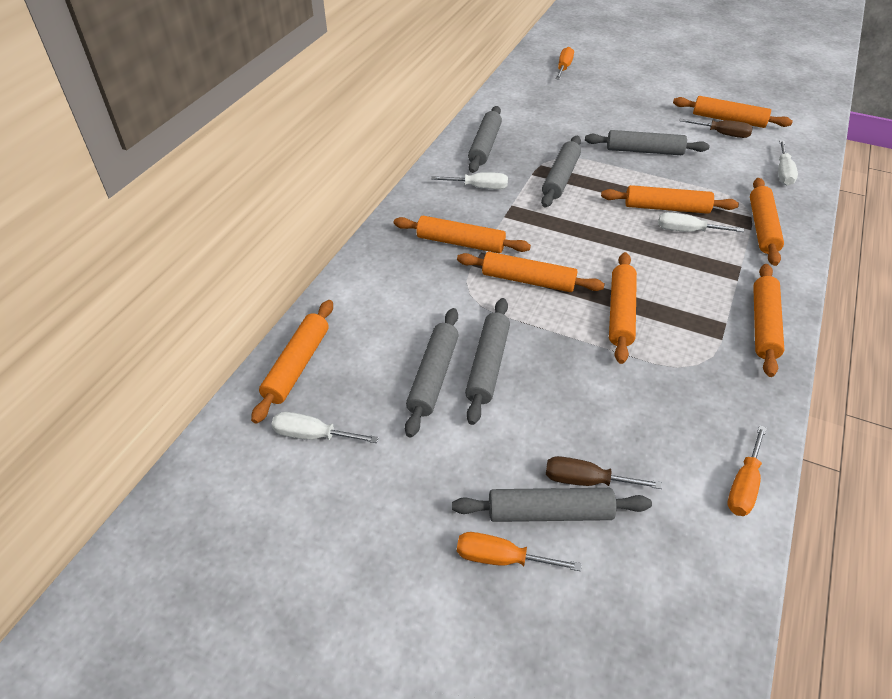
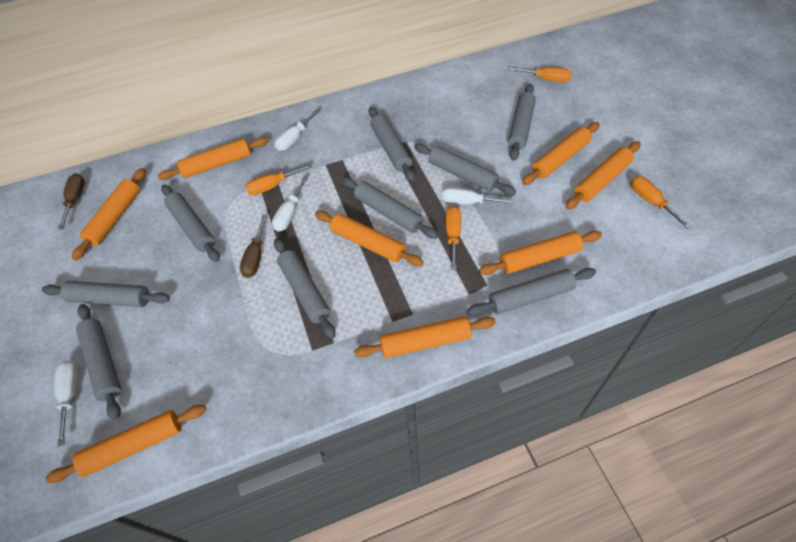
grey rolling pin: 6 -> 9
orange screwdriver: 3 -> 4

